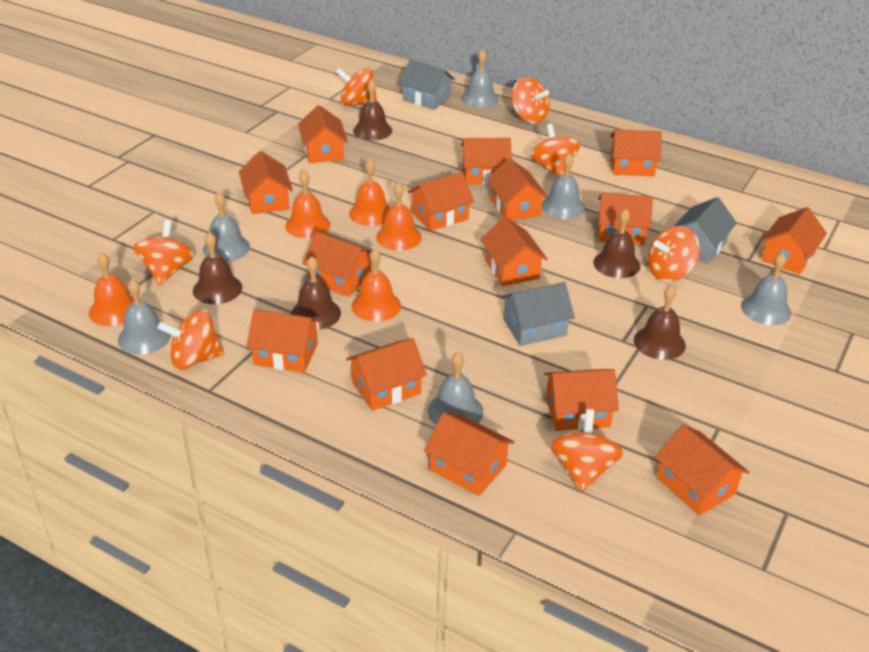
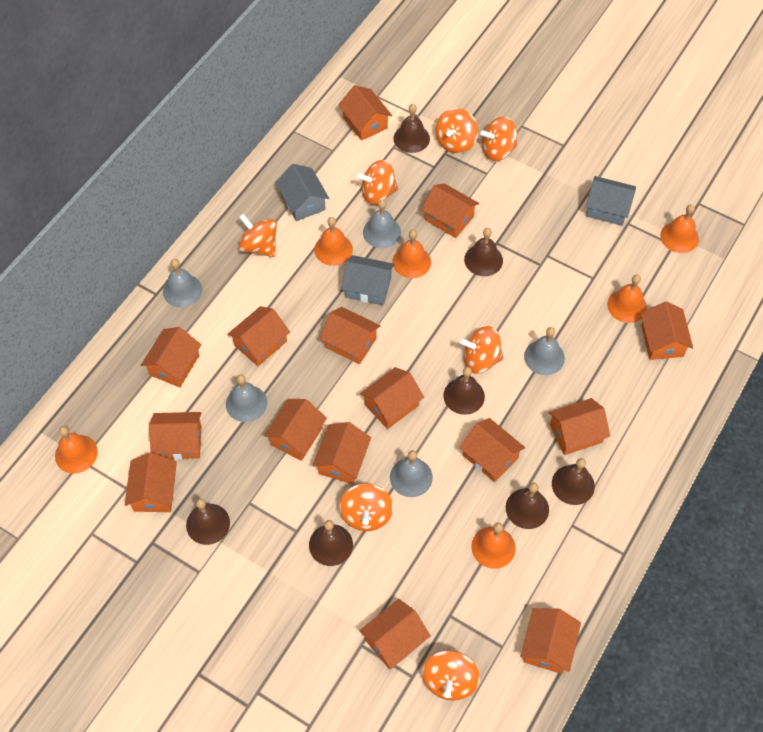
brown bell: 5 -> 7
grey bell: 6 -> 5
orange bell: 5 -> 6

